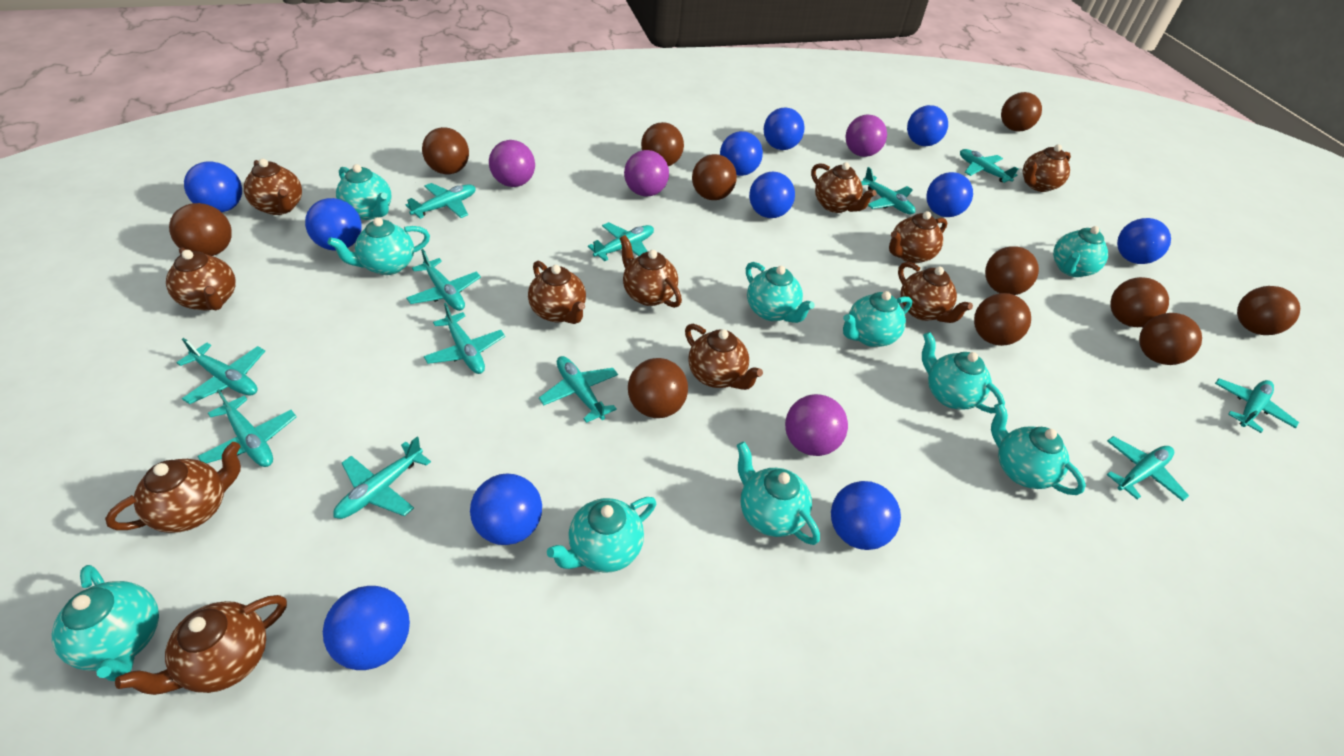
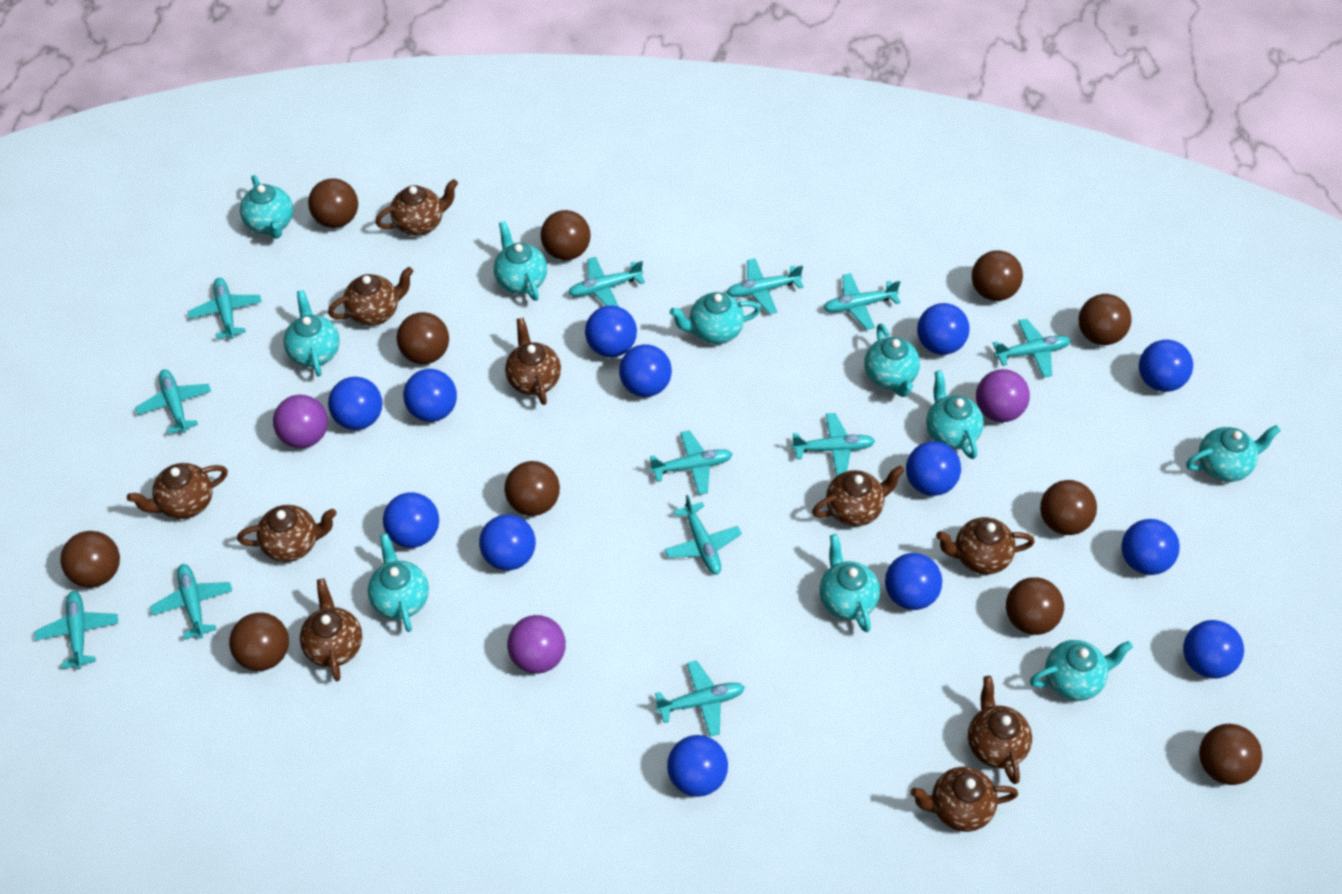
blue ball: 11 -> 13
brown teapot: 11 -> 10
purple ball: 4 -> 3

